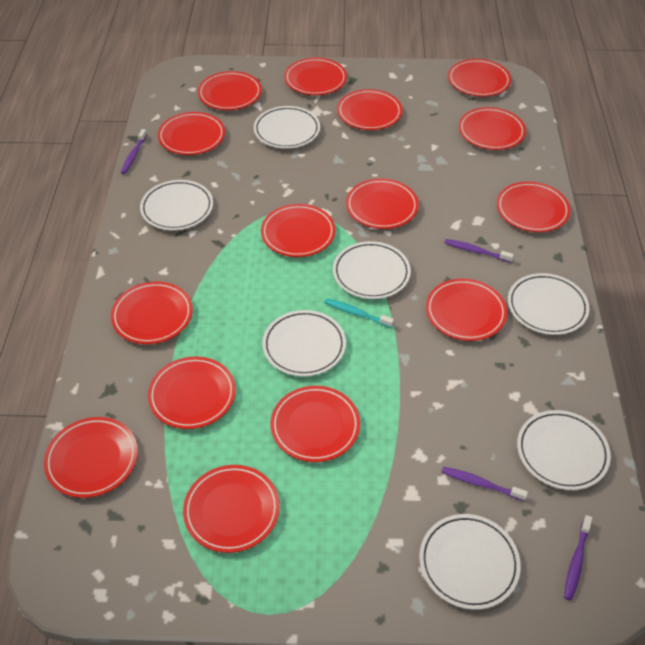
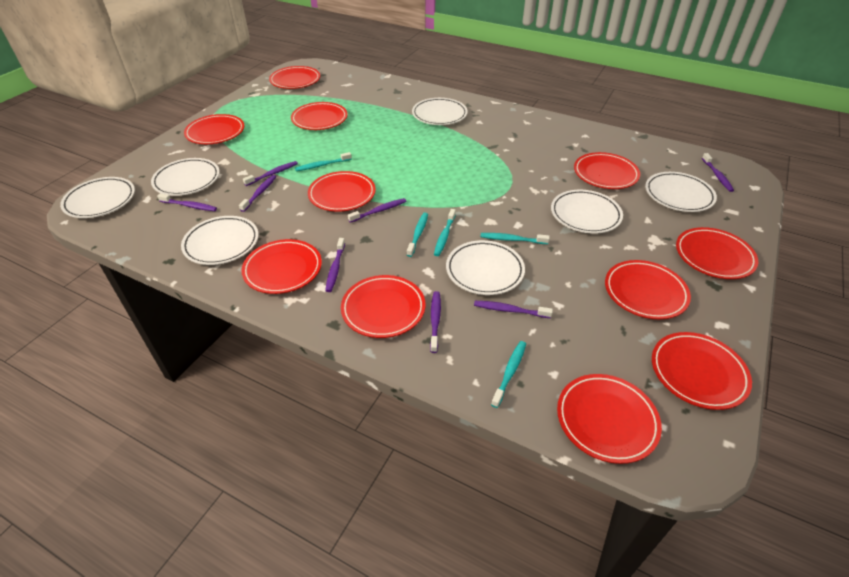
purple toothbrush: 4 -> 8
red plate: 15 -> 11
turquoise toothbrush: 1 -> 5

